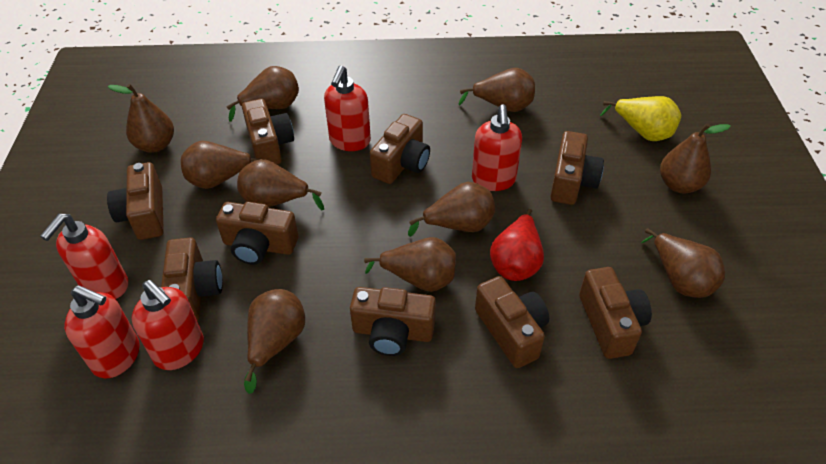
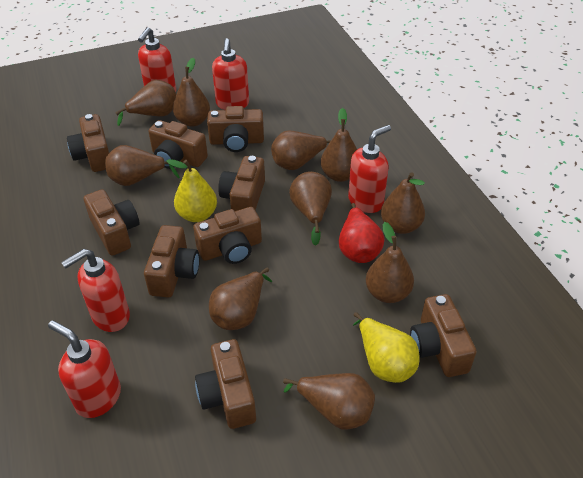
yellow pear: 1 -> 2

